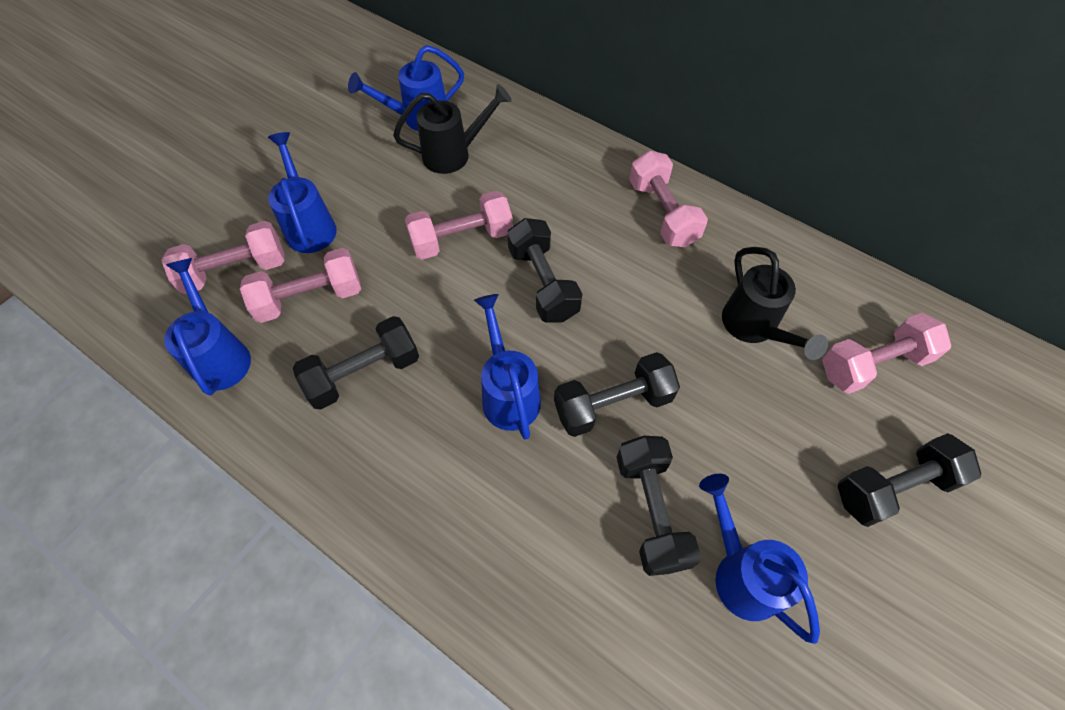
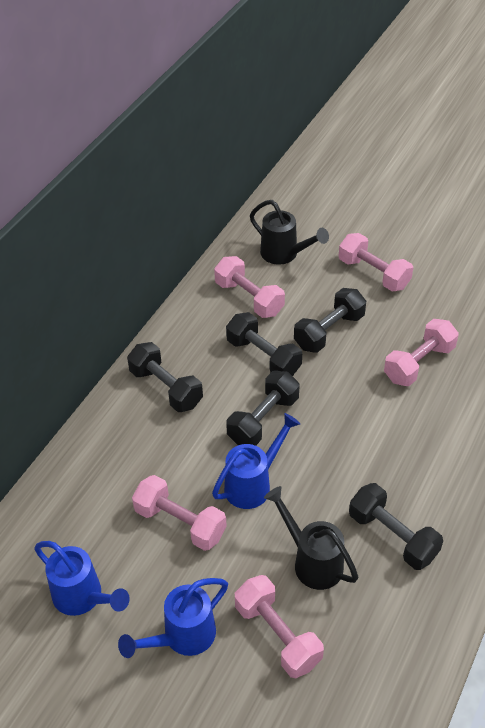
blue watering can: 5 -> 3

